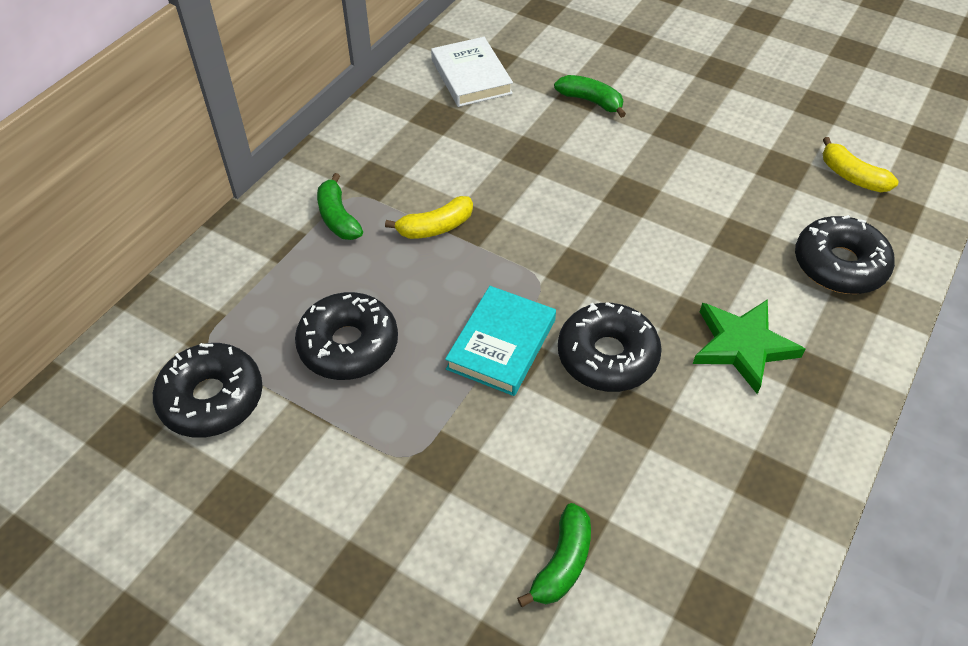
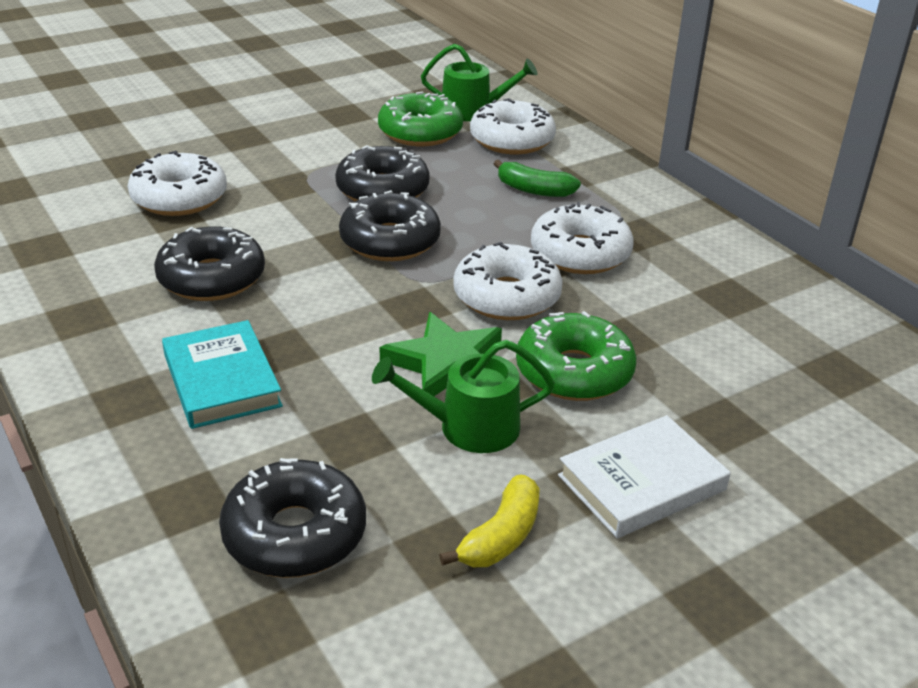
green banana: 3 -> 1
green donut: 0 -> 2
green watering can: 0 -> 2
white donut: 0 -> 4
yellow banana: 2 -> 1

